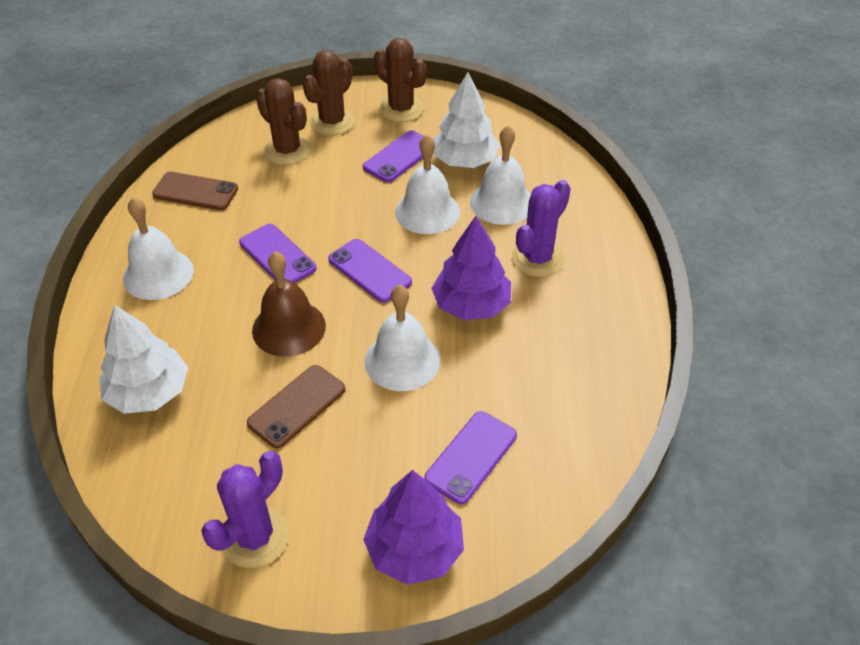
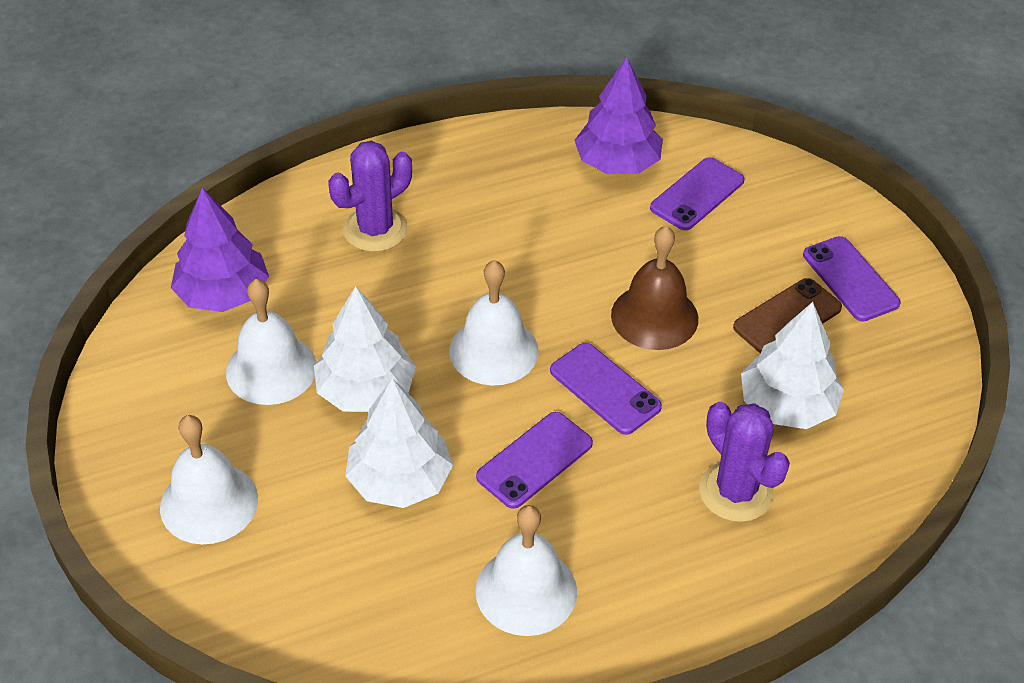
brown cactus: 3 -> 0
brown phone: 2 -> 1
white tree: 2 -> 3

